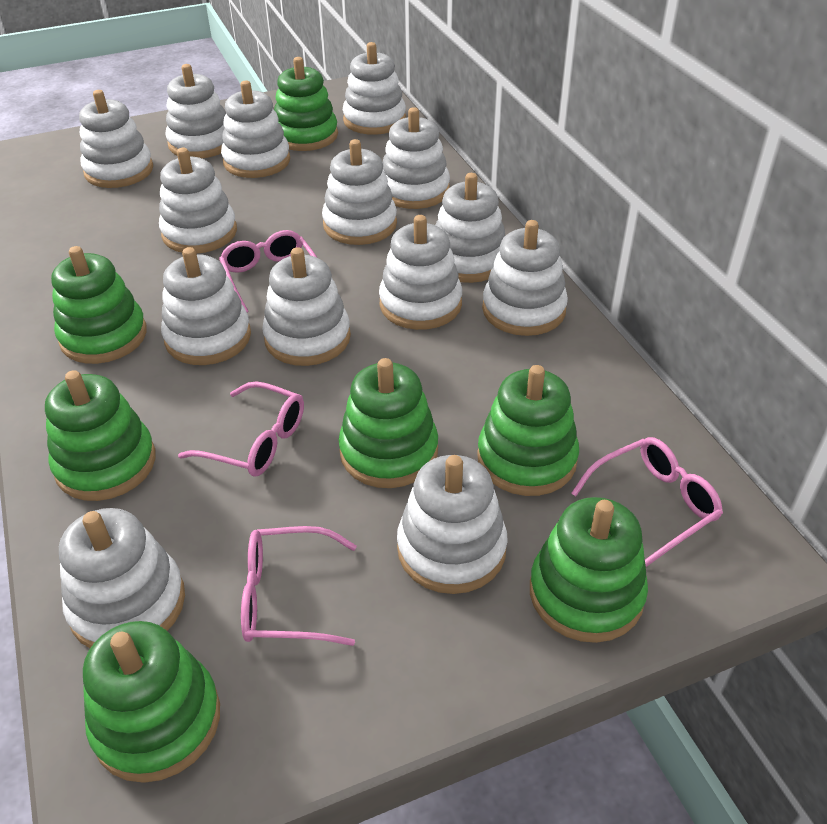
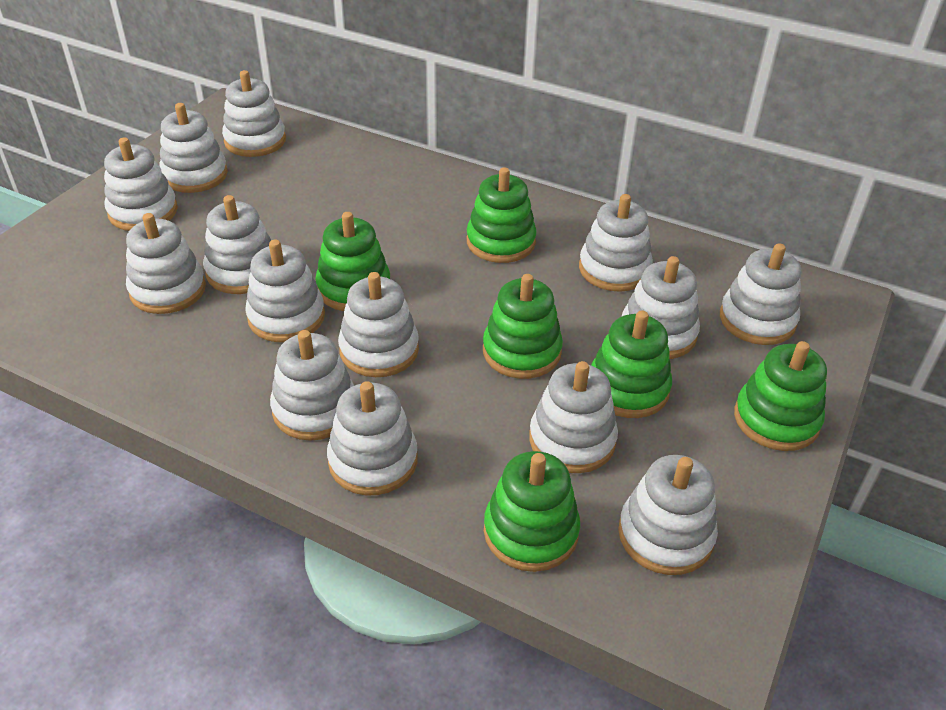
green stacking toy: 7 -> 6
pink glasses: 4 -> 0

